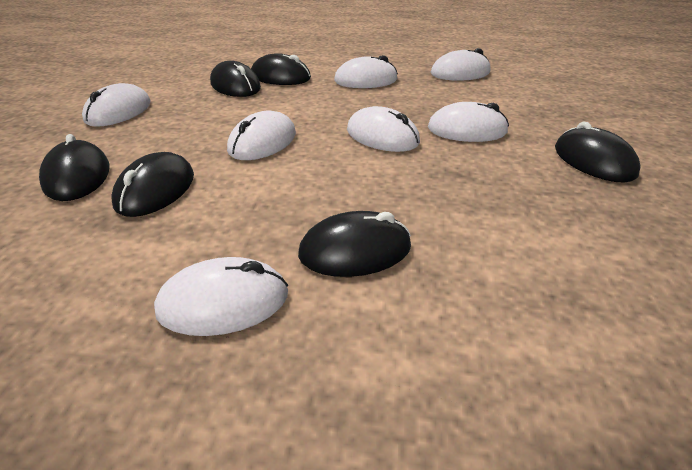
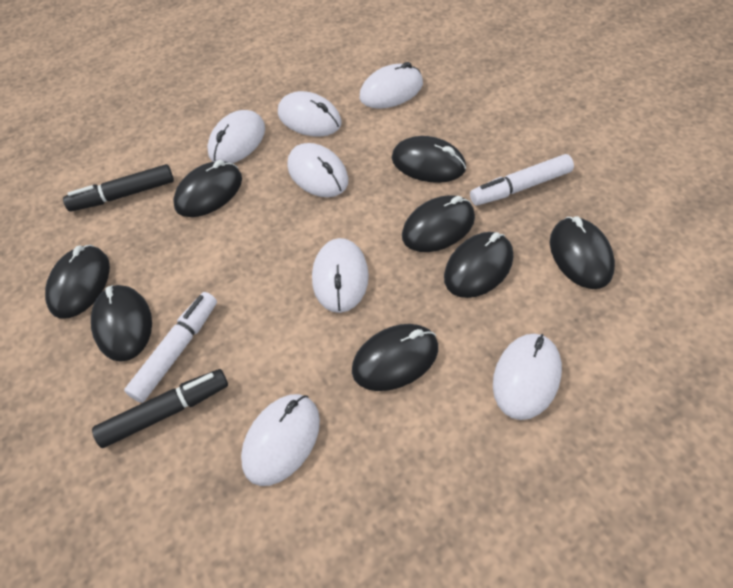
black marker: 0 -> 2
black mouse: 6 -> 8
white marker: 0 -> 2

